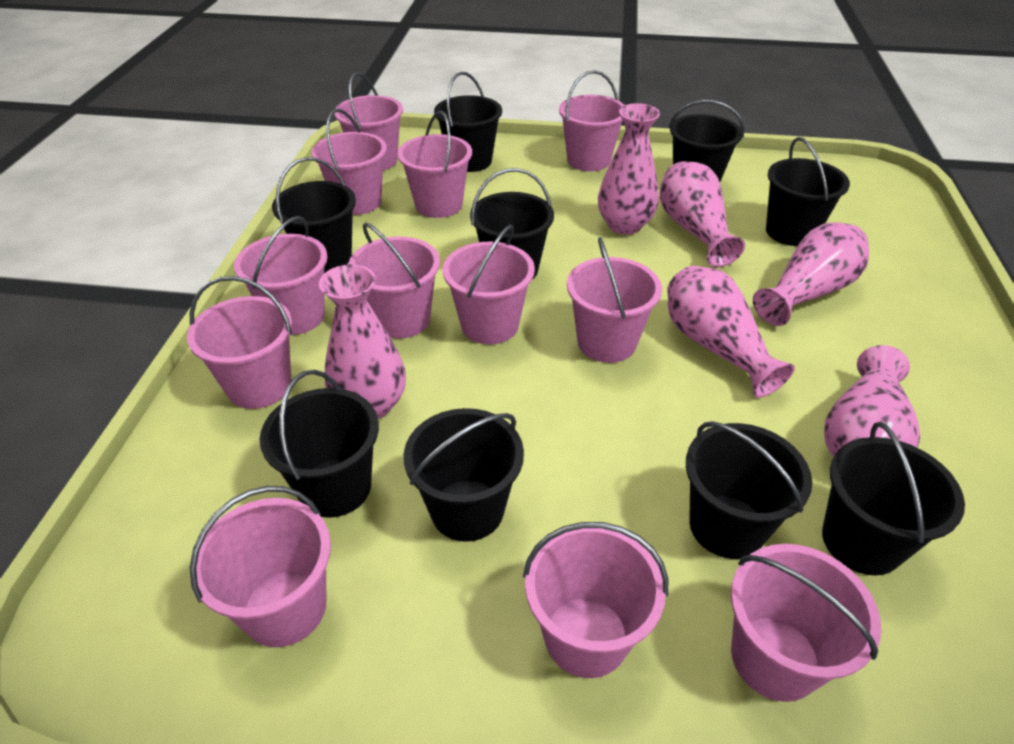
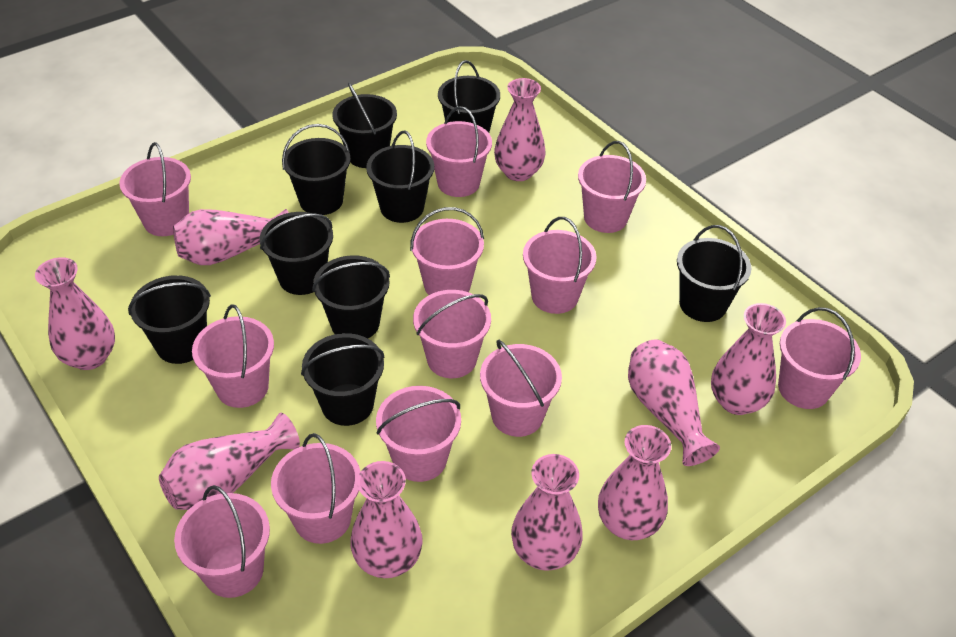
pink vase: 6 -> 9

